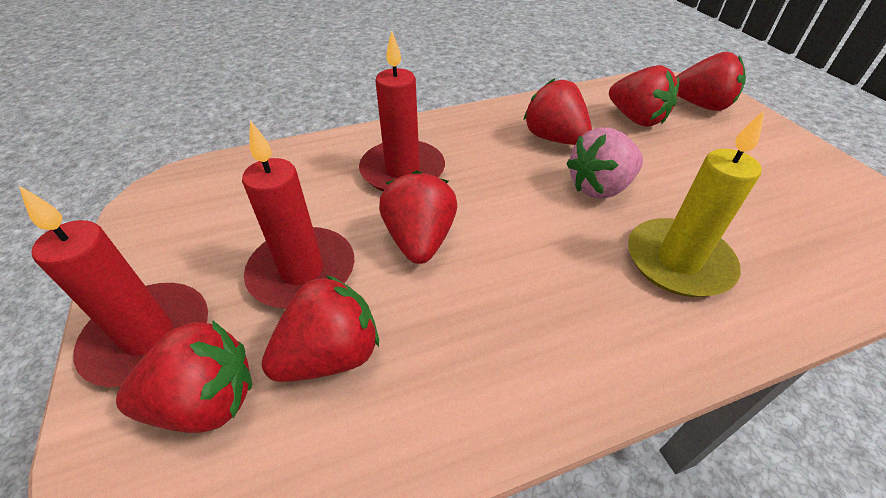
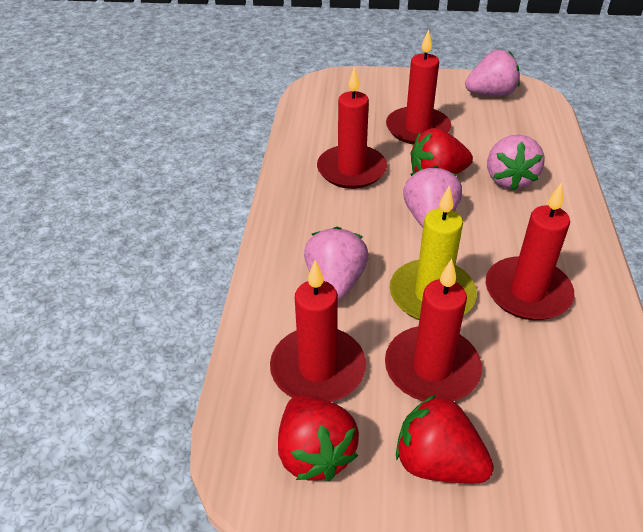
pink strawberry: 1 -> 4
red candle: 3 -> 5
red strawberry: 6 -> 3

